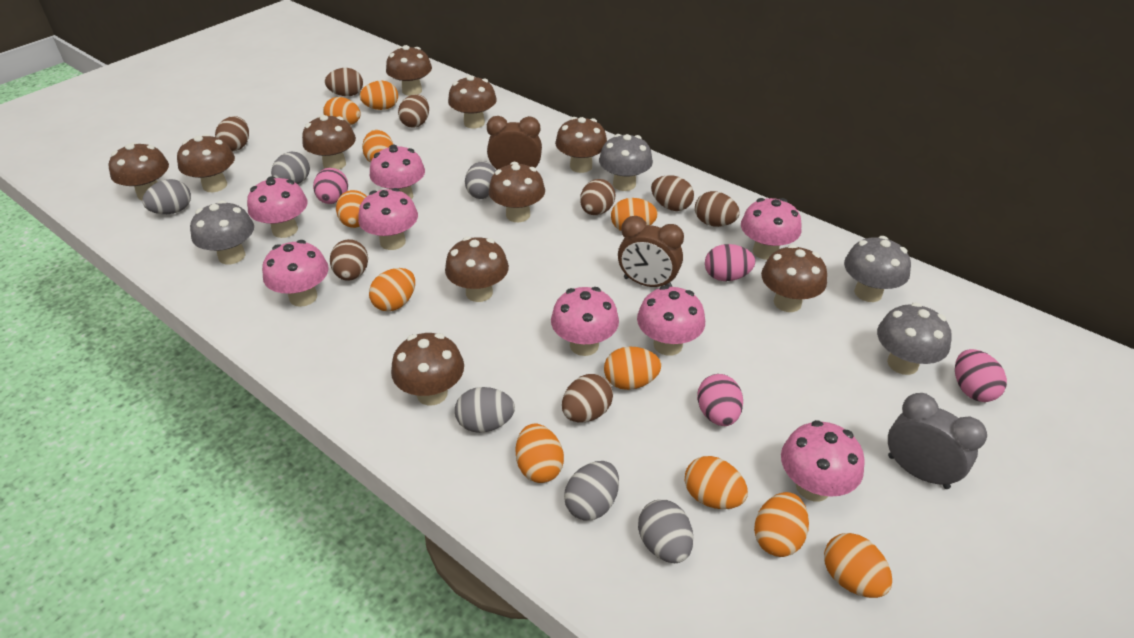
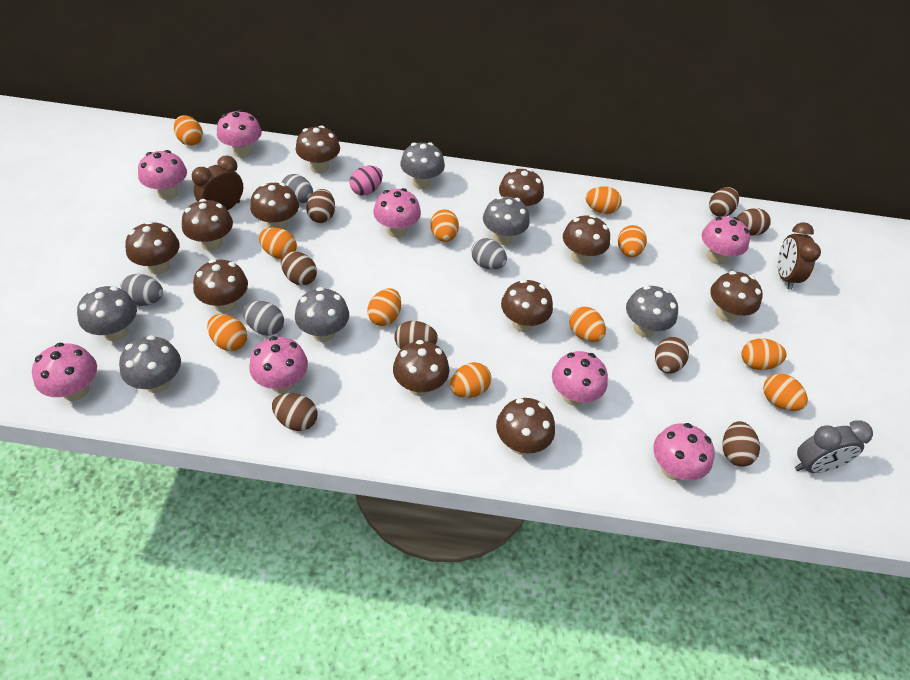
brown mushroom: 10 -> 11
grey egg: 6 -> 4
grey mushroom: 4 -> 6
pink egg: 4 -> 1

